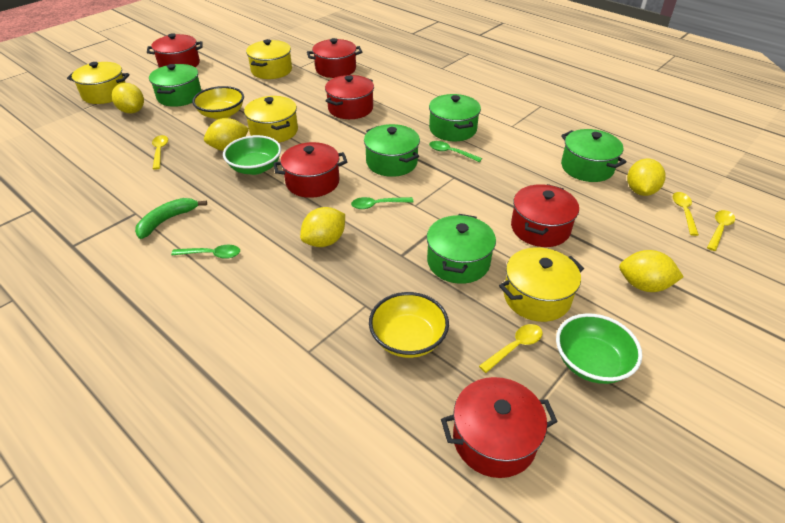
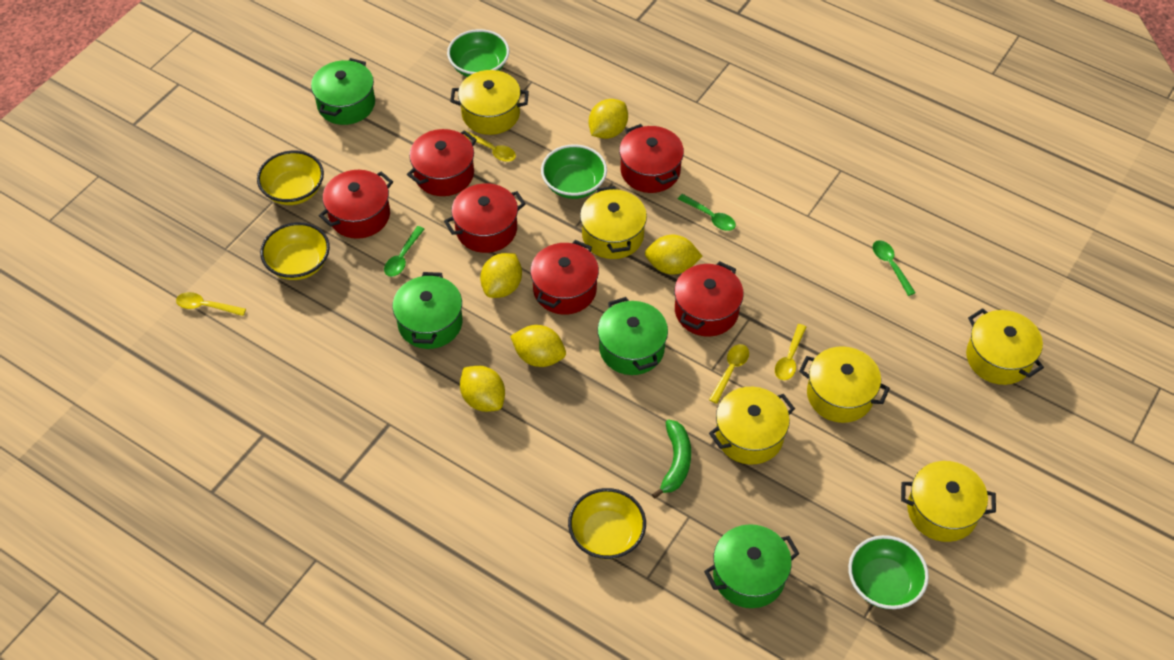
green bowl: 2 -> 3
green pot: 5 -> 4
yellow bowl: 2 -> 3
yellow pot: 4 -> 6

